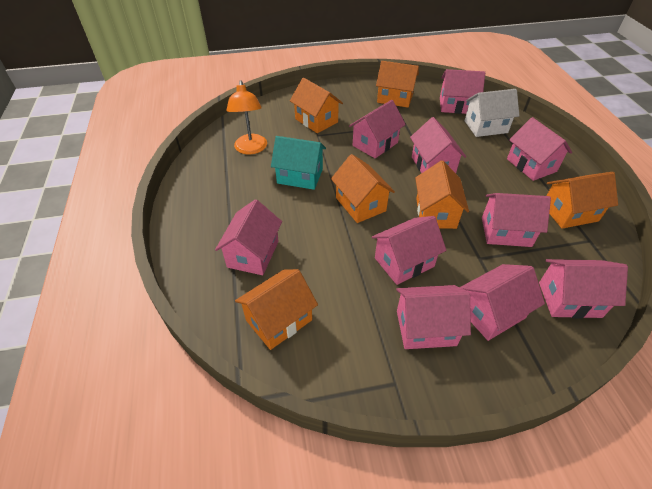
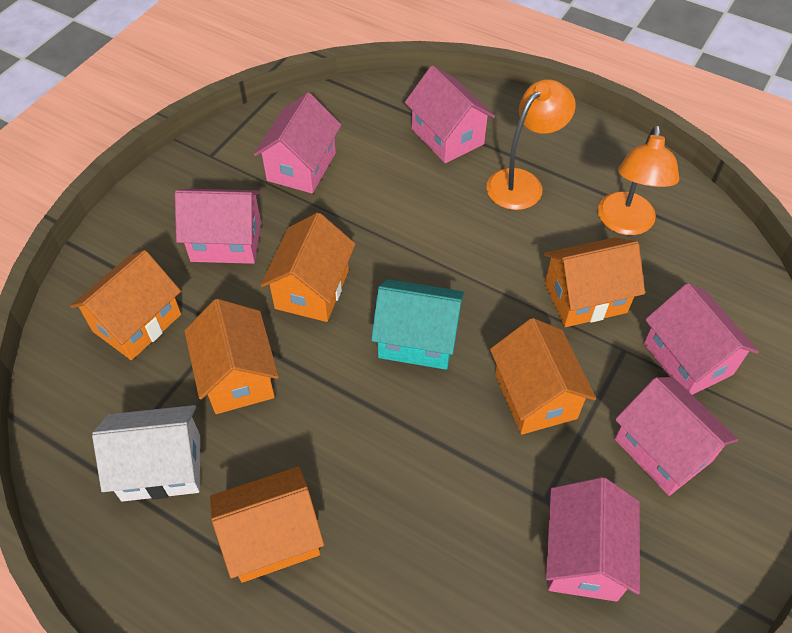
orange lamp: 1 -> 2
pink house: 10 -> 6

